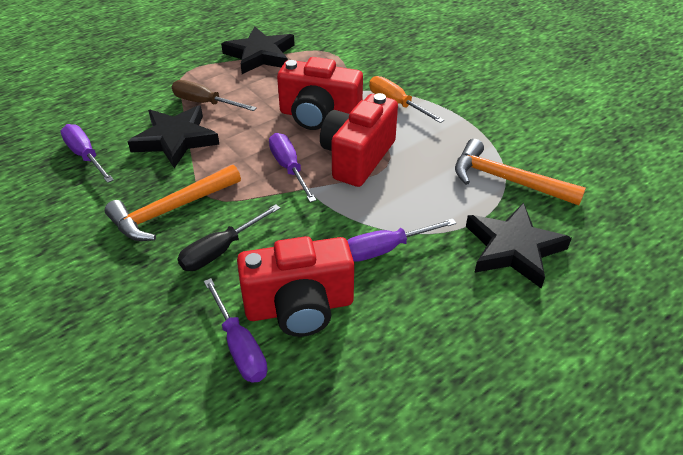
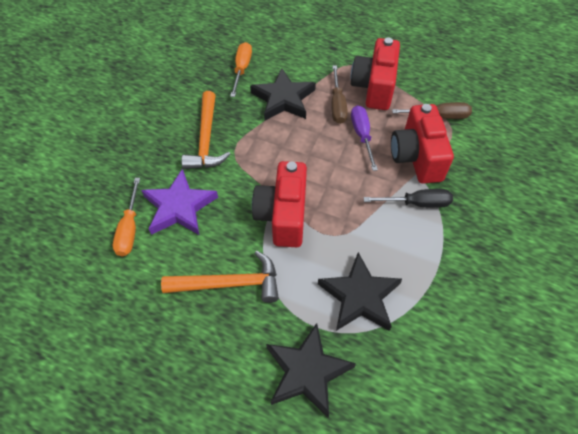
brown screwdriver: 1 -> 2
orange screwdriver: 1 -> 2
purple screwdriver: 4 -> 1
purple star: 0 -> 1

